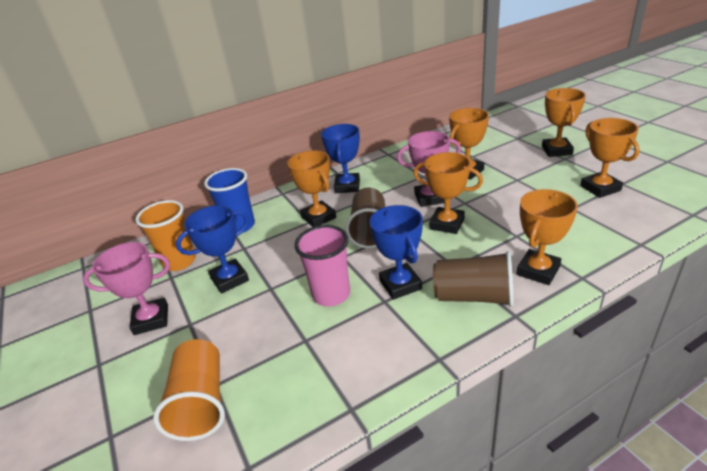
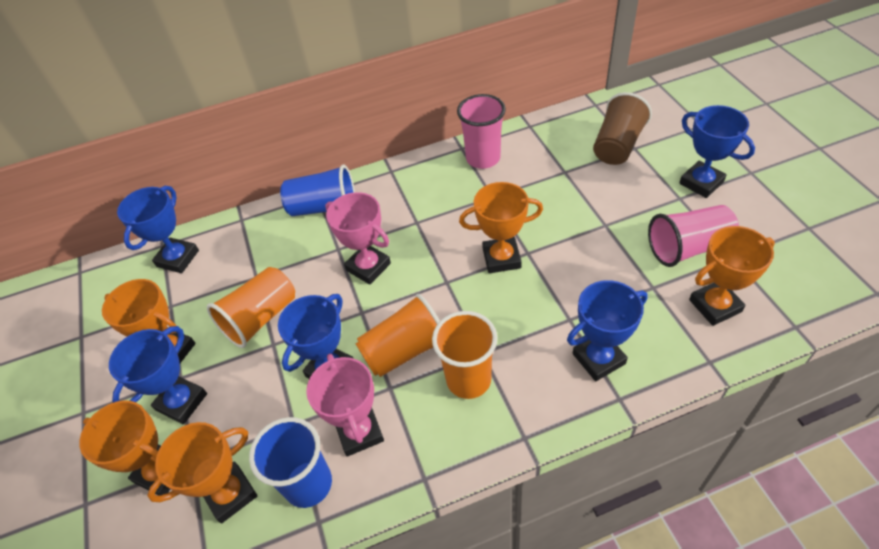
blue cup: 1 -> 2
blue trophy: 3 -> 5
brown cup: 2 -> 1
orange cup: 2 -> 3
orange trophy: 6 -> 5
pink cup: 1 -> 2

